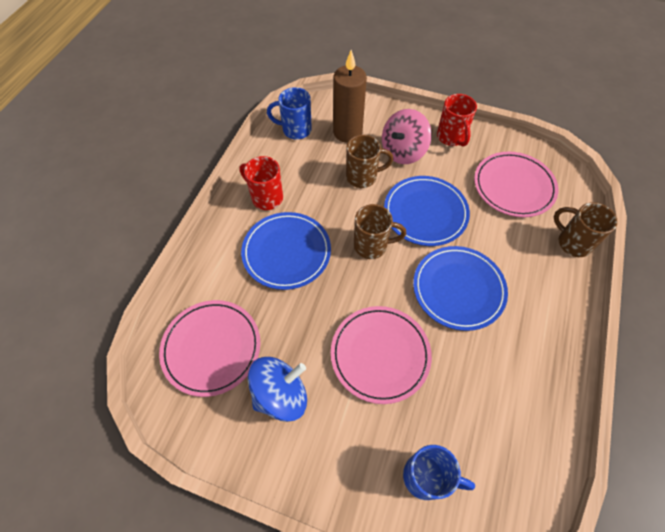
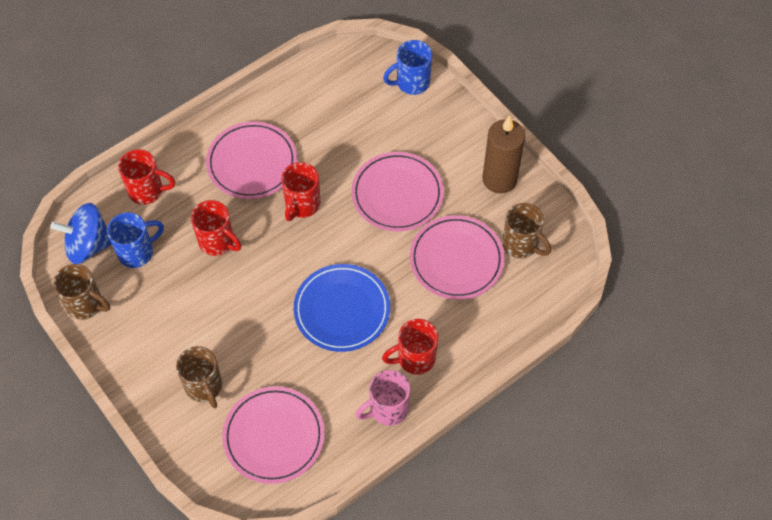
blue plate: 3 -> 1
pink mug: 0 -> 1
pink plate: 3 -> 4
pink spinning top: 1 -> 0
red mug: 2 -> 4

